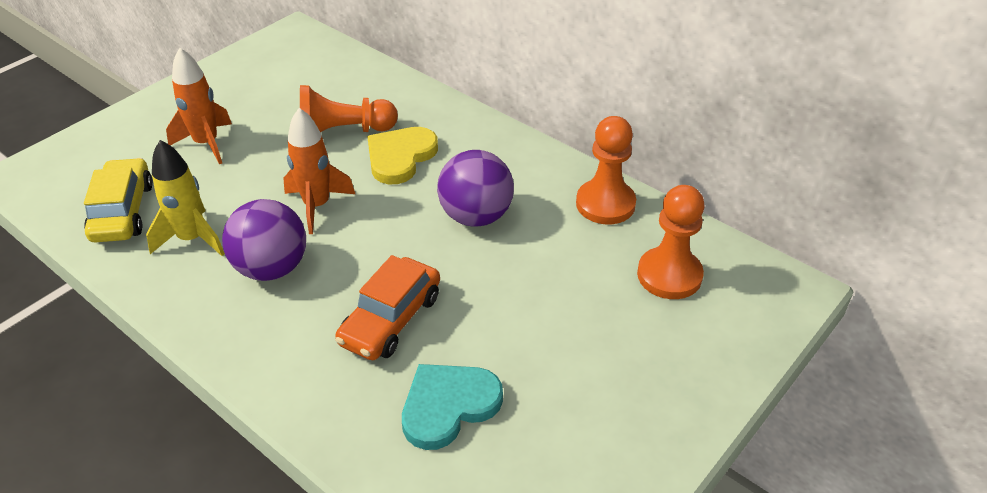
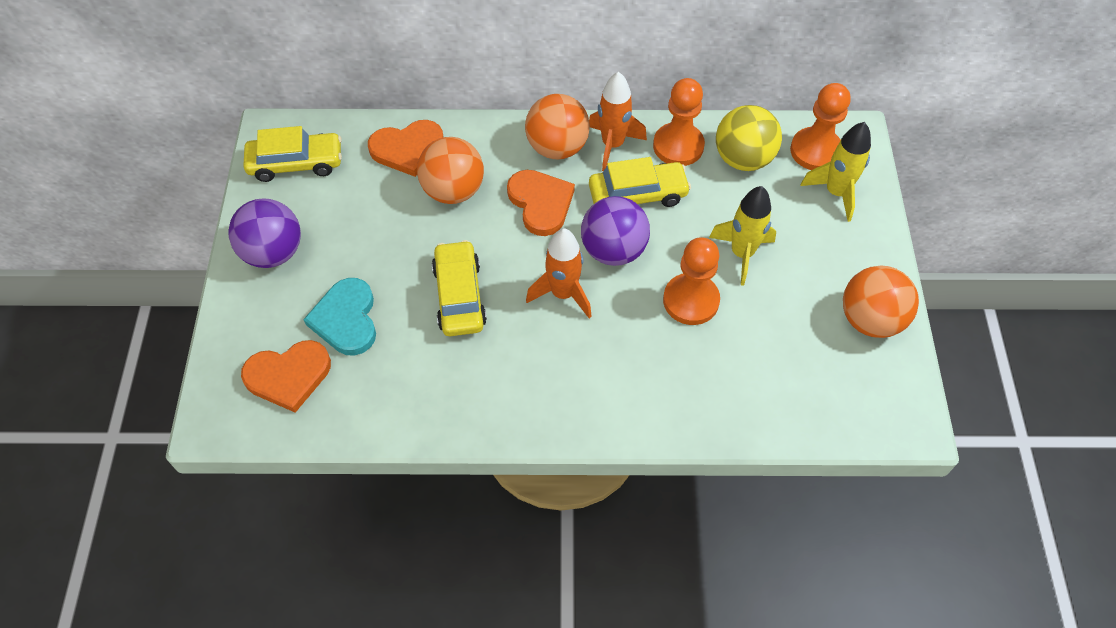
orange ball: 0 -> 3
orange car: 1 -> 0
orange heart: 0 -> 3
yellow ball: 0 -> 1
yellow car: 1 -> 3
yellow heart: 1 -> 0
yellow rocket: 1 -> 2

